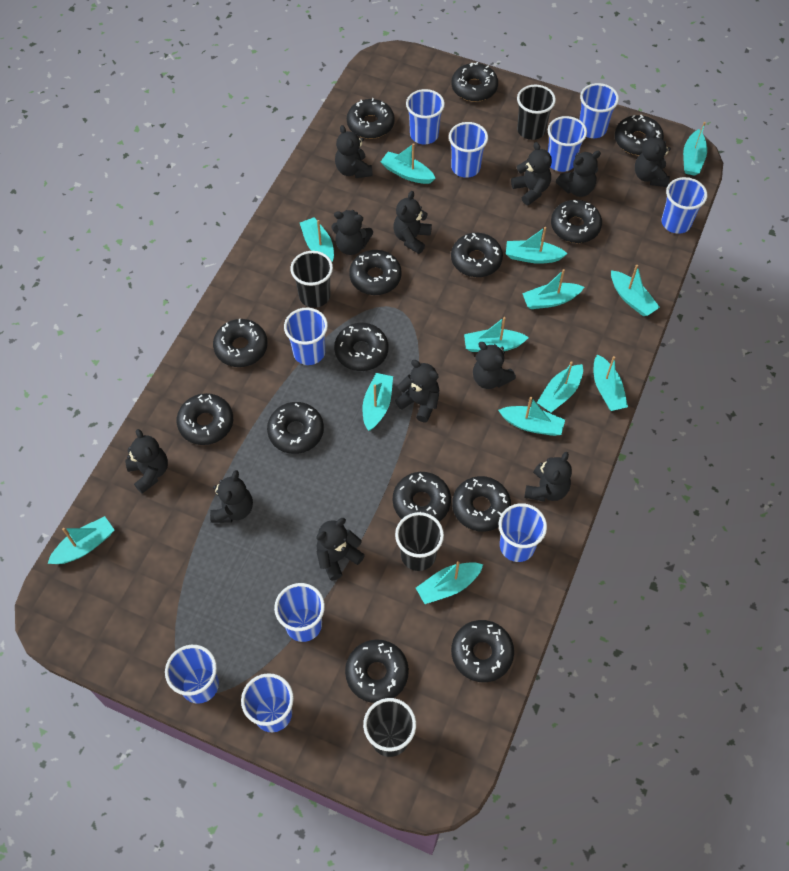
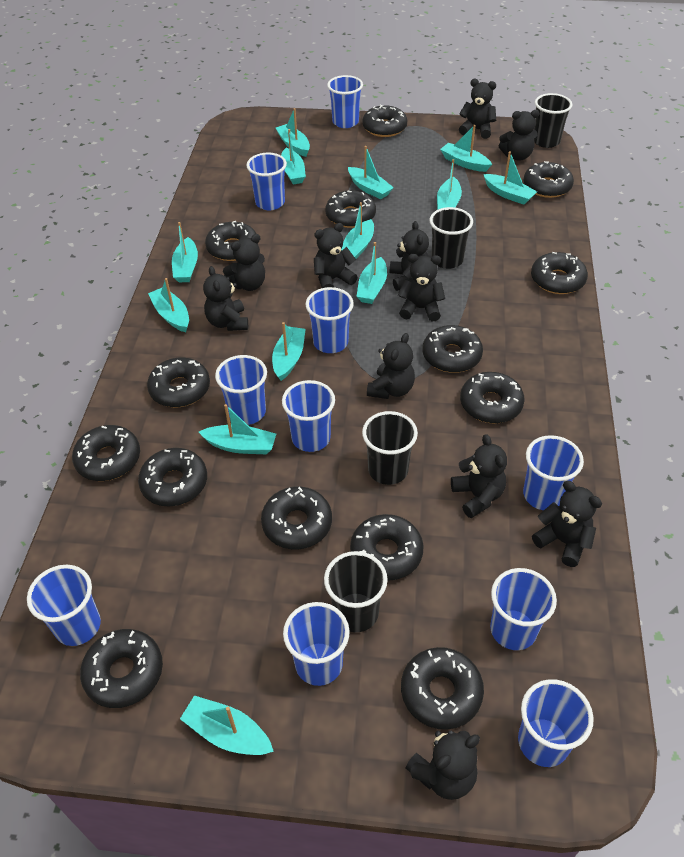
black teddy bear: 12 -> 11

